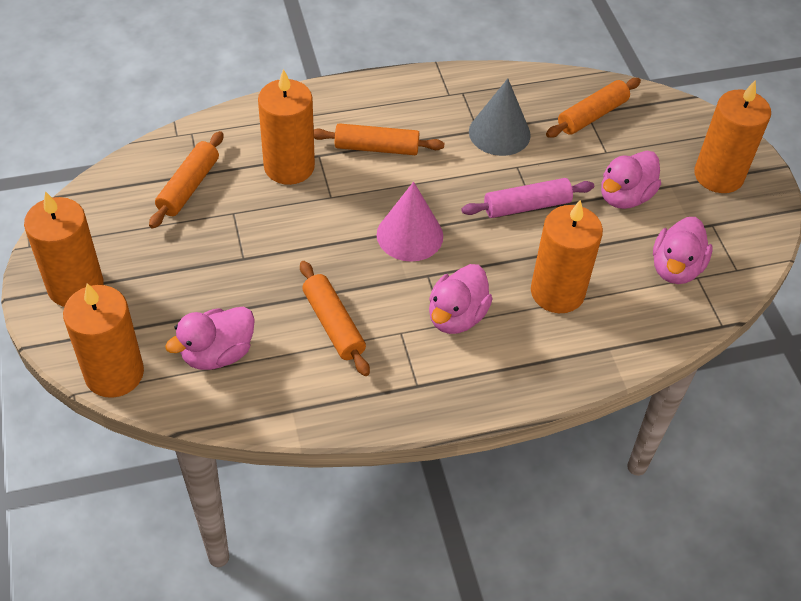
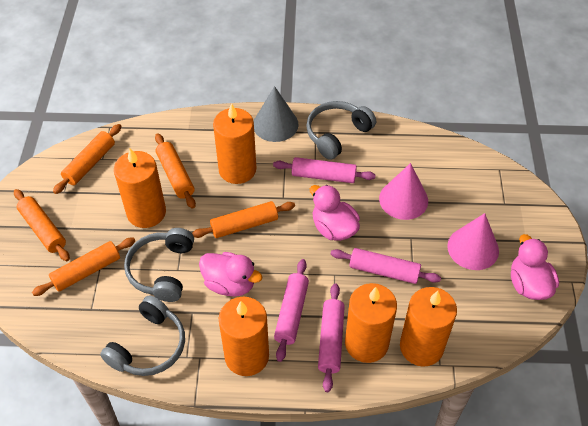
grey headphones: 0 -> 3
orange rolling pin: 4 -> 5
pink cone: 1 -> 2
pink duck: 4 -> 3
pink rolling pin: 1 -> 4

